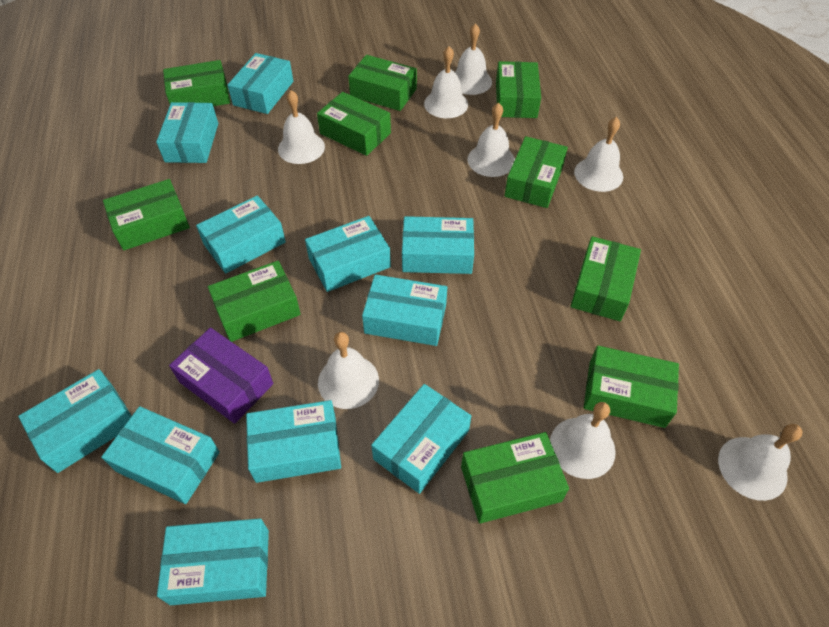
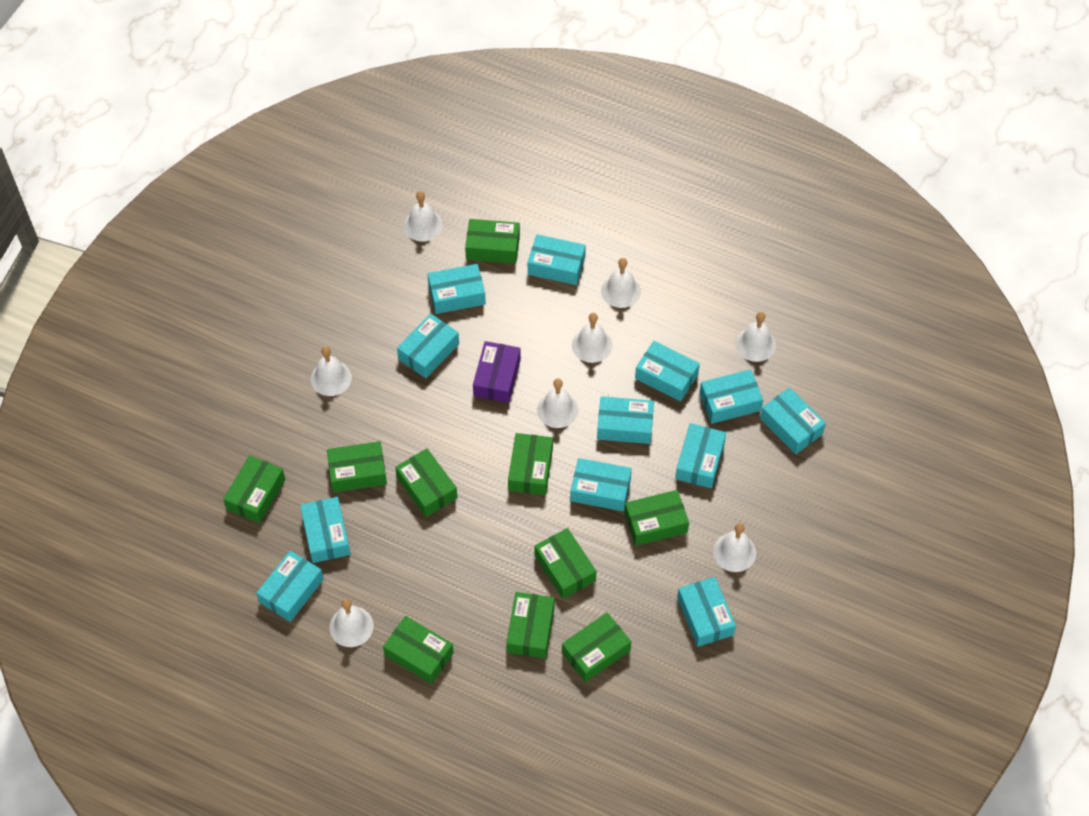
turquoise box: 11 -> 12

